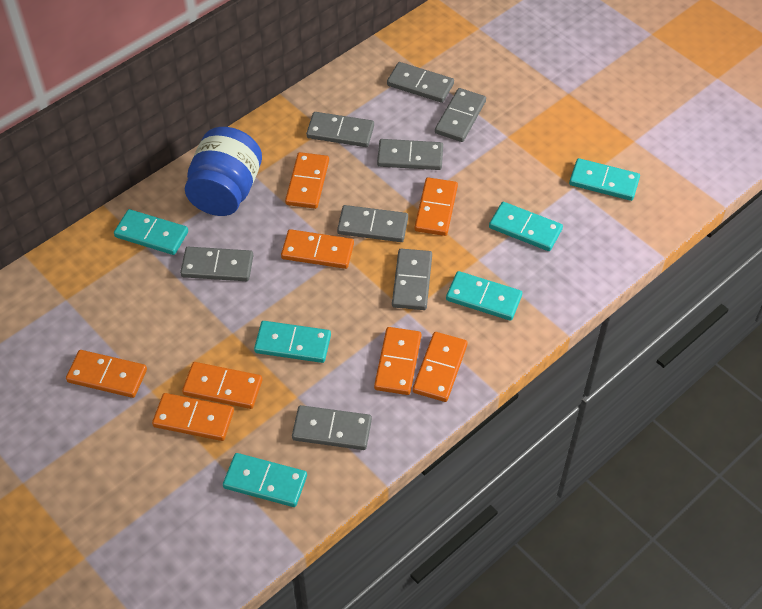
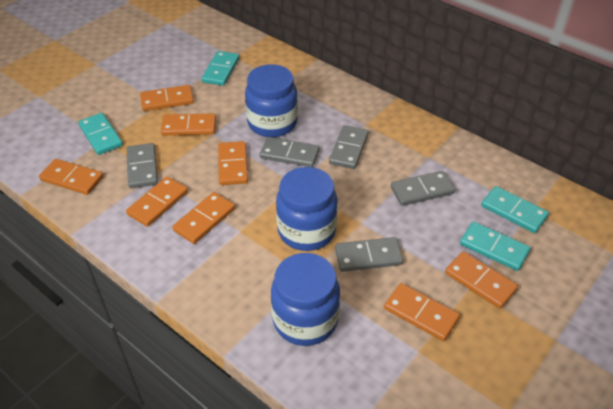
blue jar: 1 -> 3
grey domino: 8 -> 5
turquoise domino: 6 -> 4

